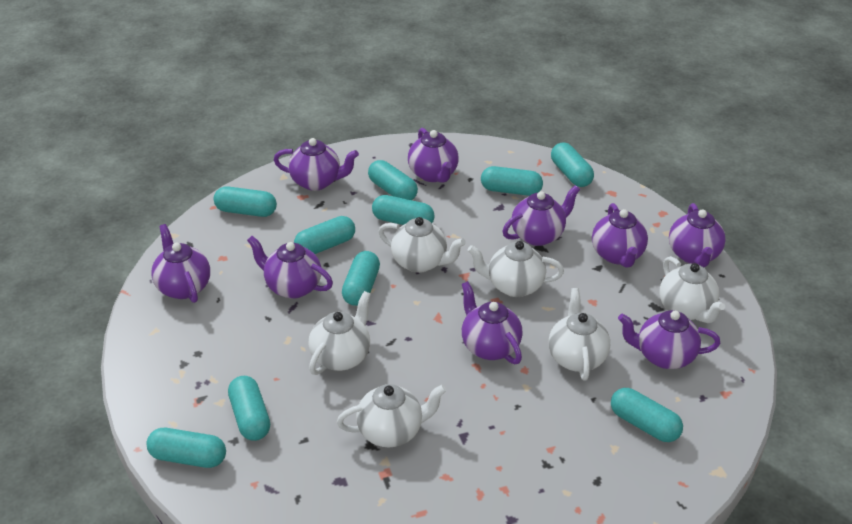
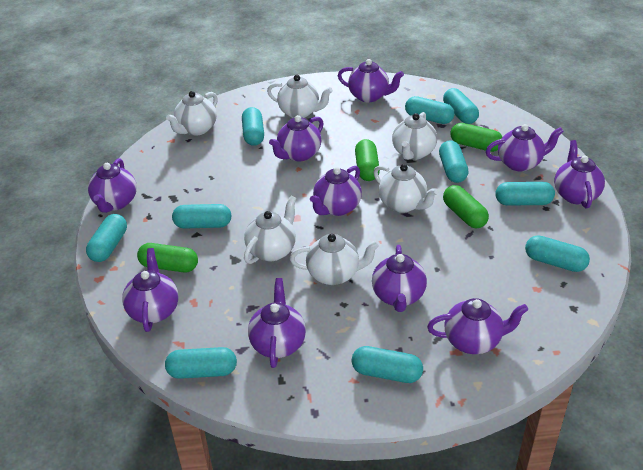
green capsule: 0 -> 4
purple teapot: 9 -> 10

